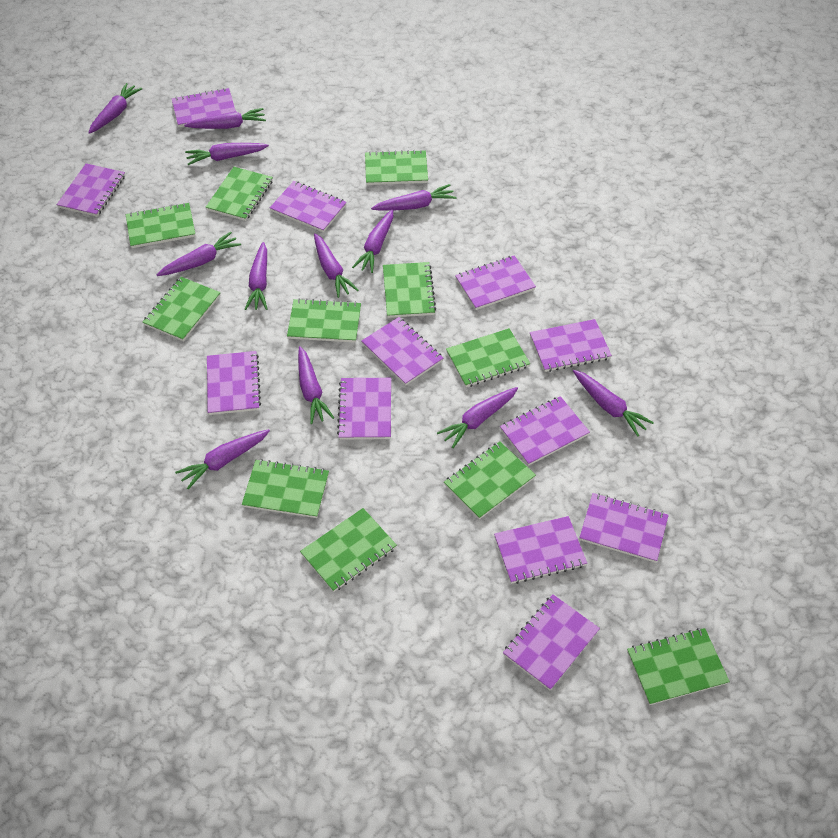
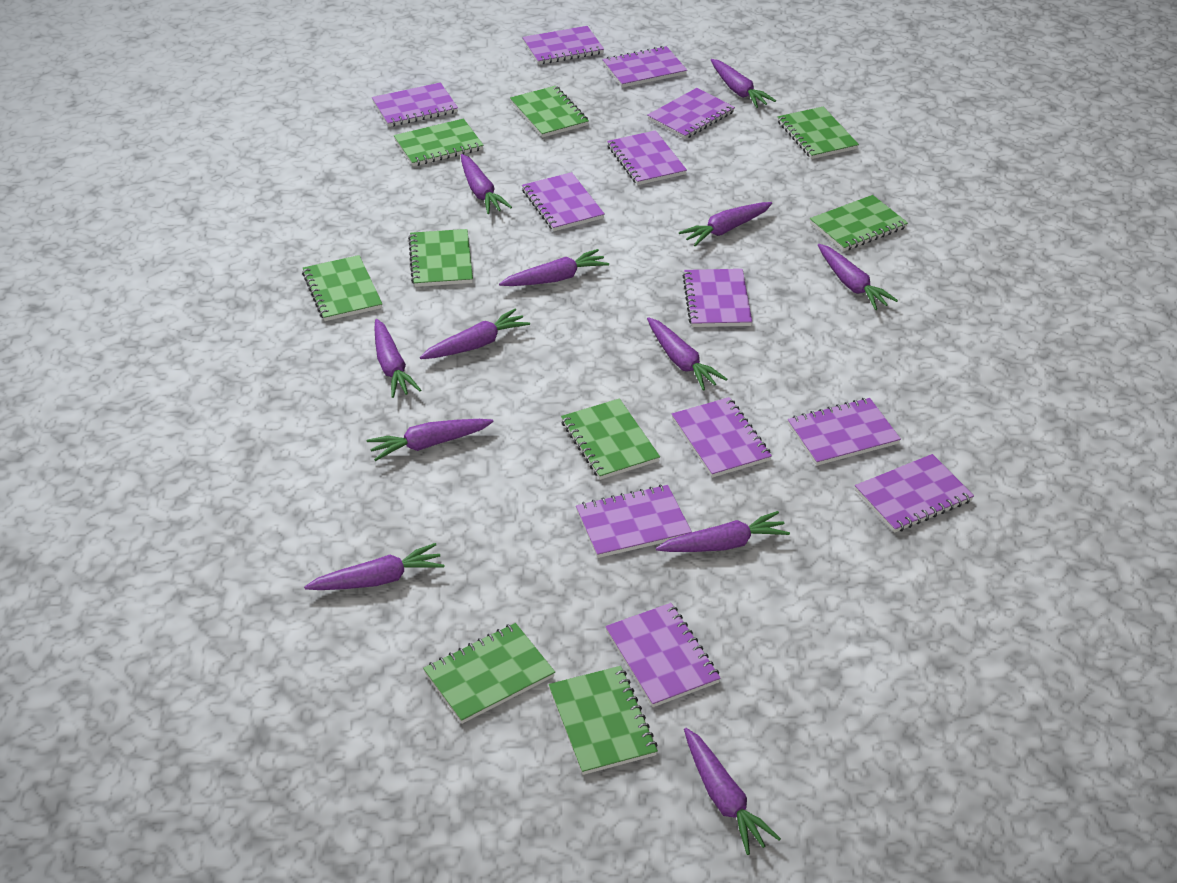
green notebook: 11 -> 9

